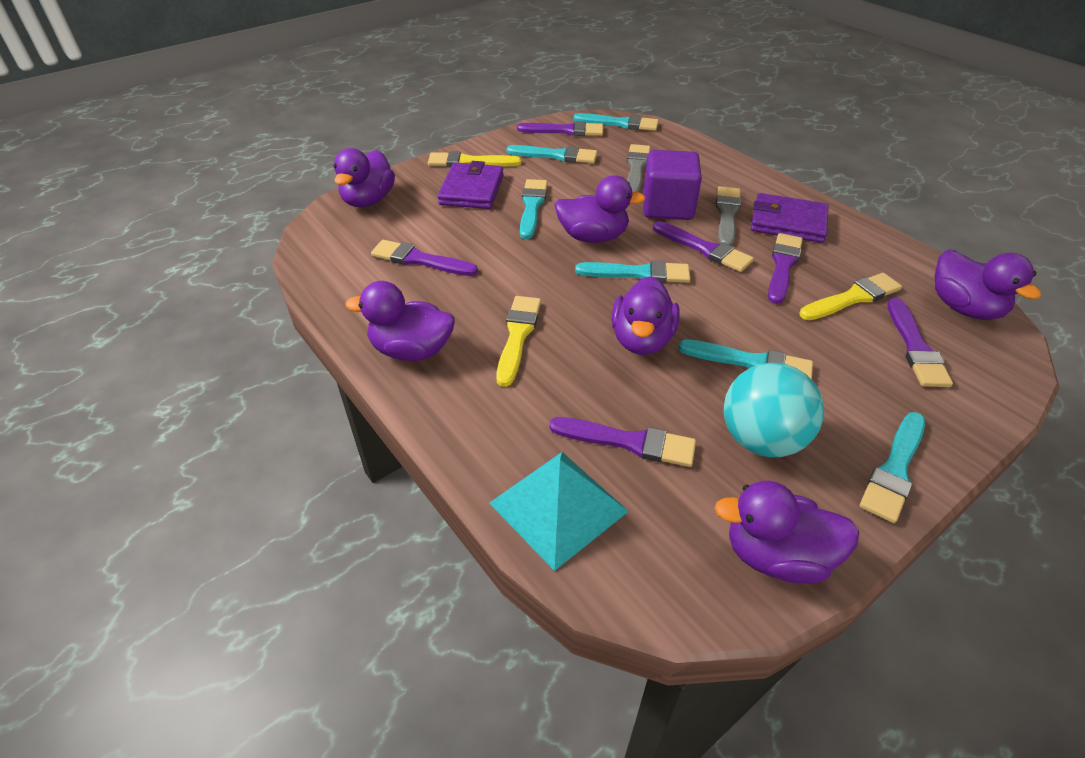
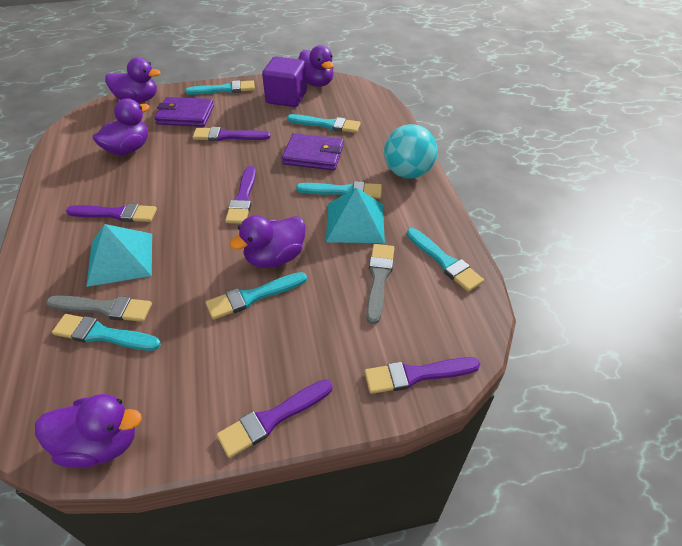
purple brush: 6 -> 5
purple duck: 6 -> 5
turquoise pyramid: 1 -> 2
yellow brush: 3 -> 0

